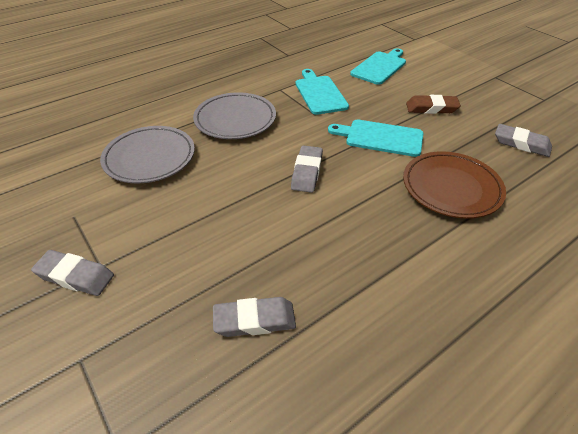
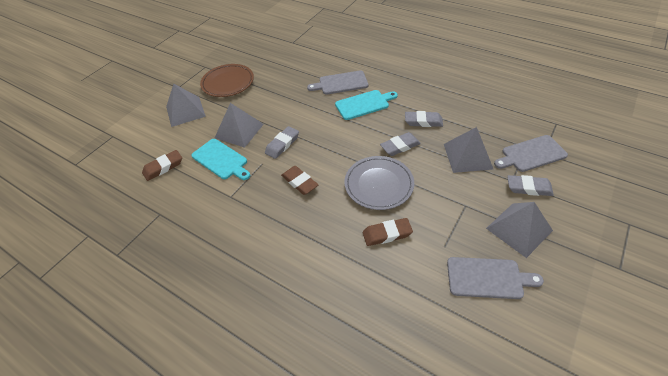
brown eraser: 1 -> 3
grey cutting board: 0 -> 3
grey plate: 2 -> 1
grey pyramid: 0 -> 4
turquoise cutting board: 3 -> 2

